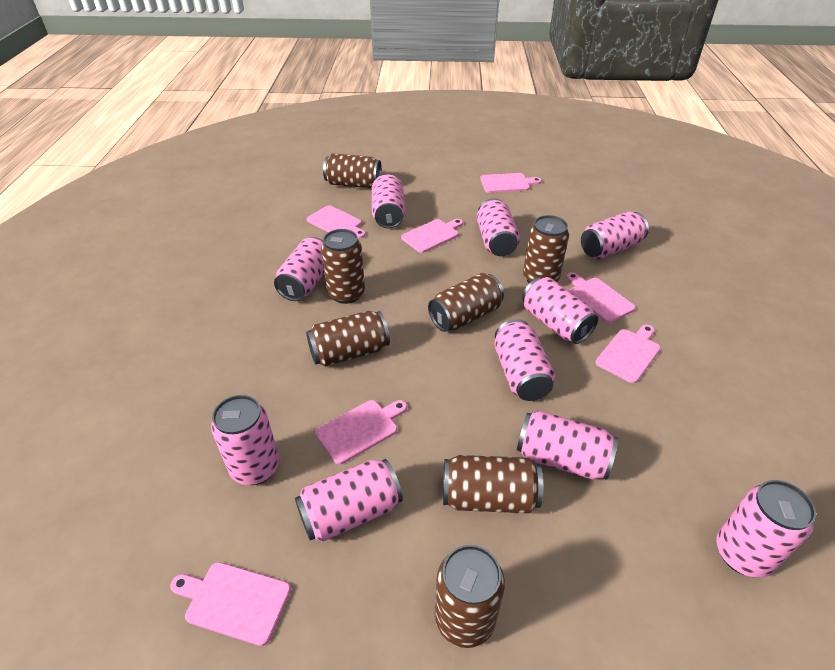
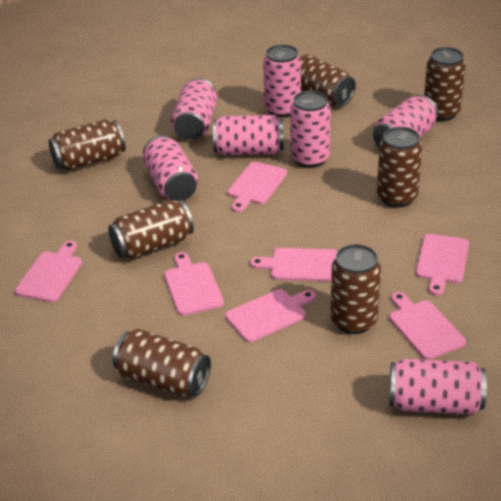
pink can: 10 -> 7

